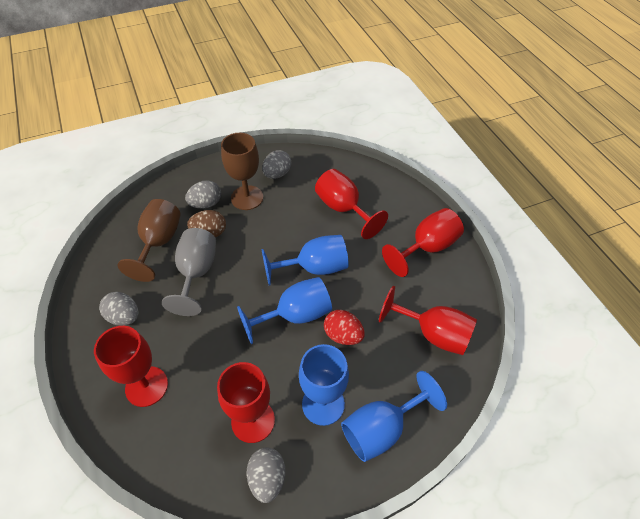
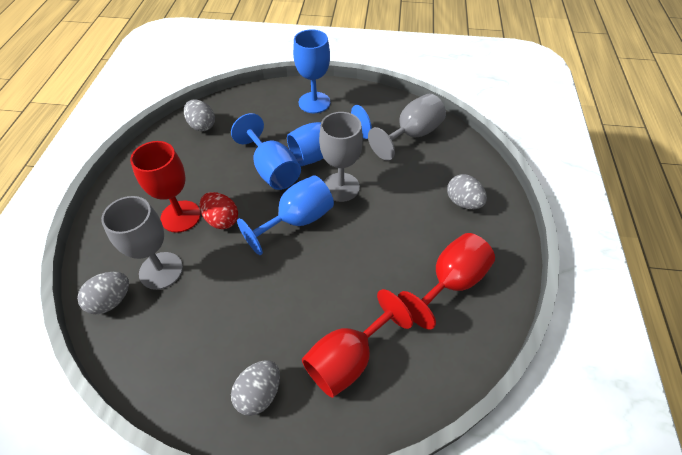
brown egg: 1 -> 0
brown goblet: 2 -> 0
grey goblet: 1 -> 3
red goblet: 5 -> 3

